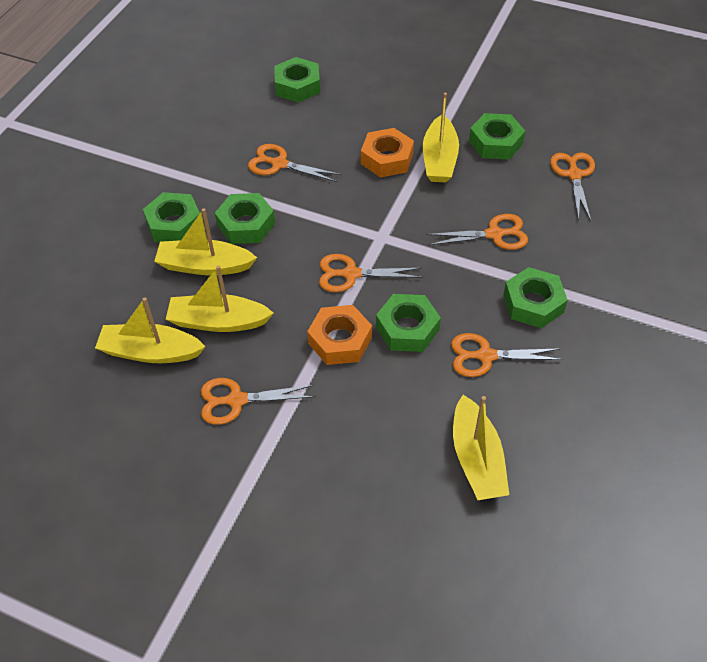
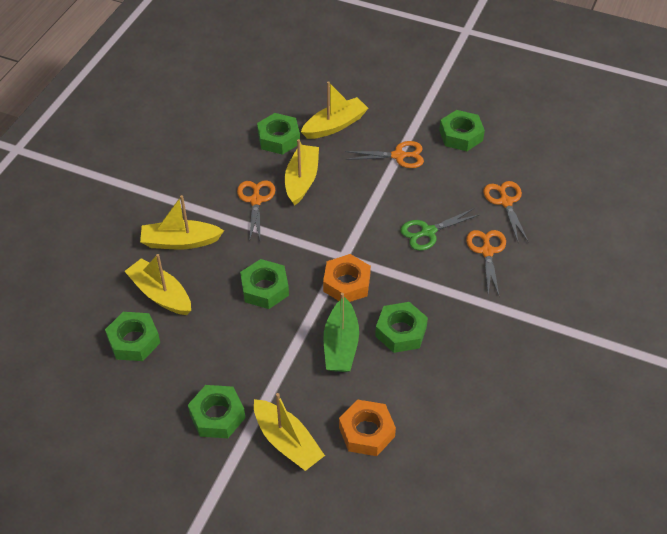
green boat: 0 -> 1
green scissors: 0 -> 1
orange scissors: 6 -> 4

